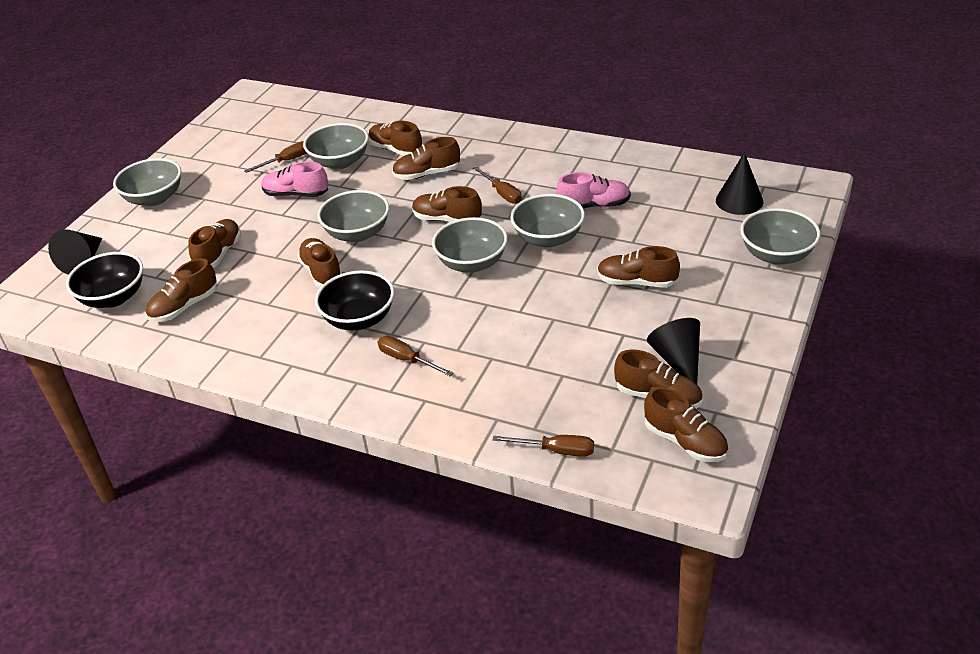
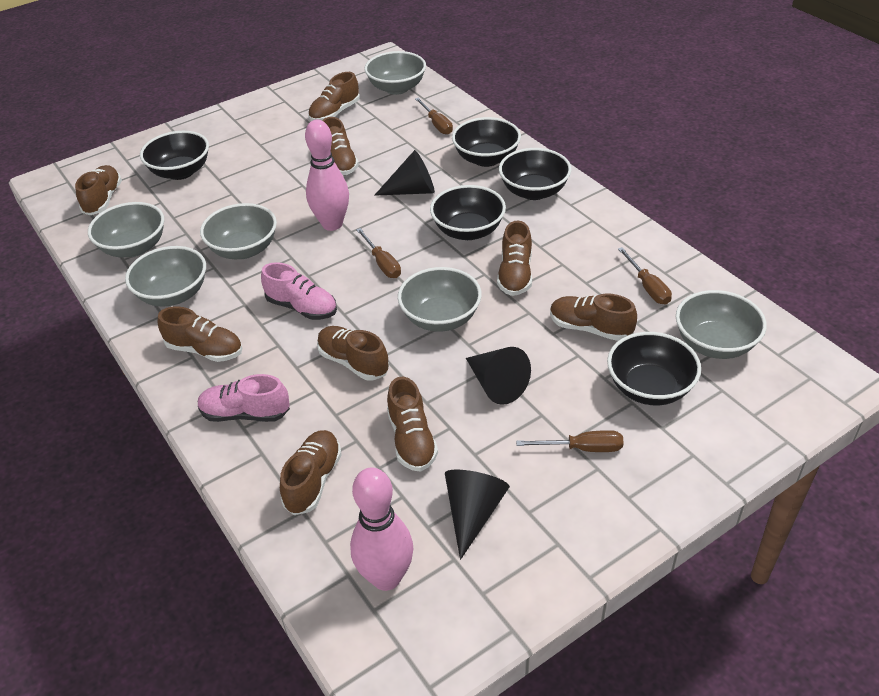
black bowl: 2 -> 5
pink bowling pin: 0 -> 2

